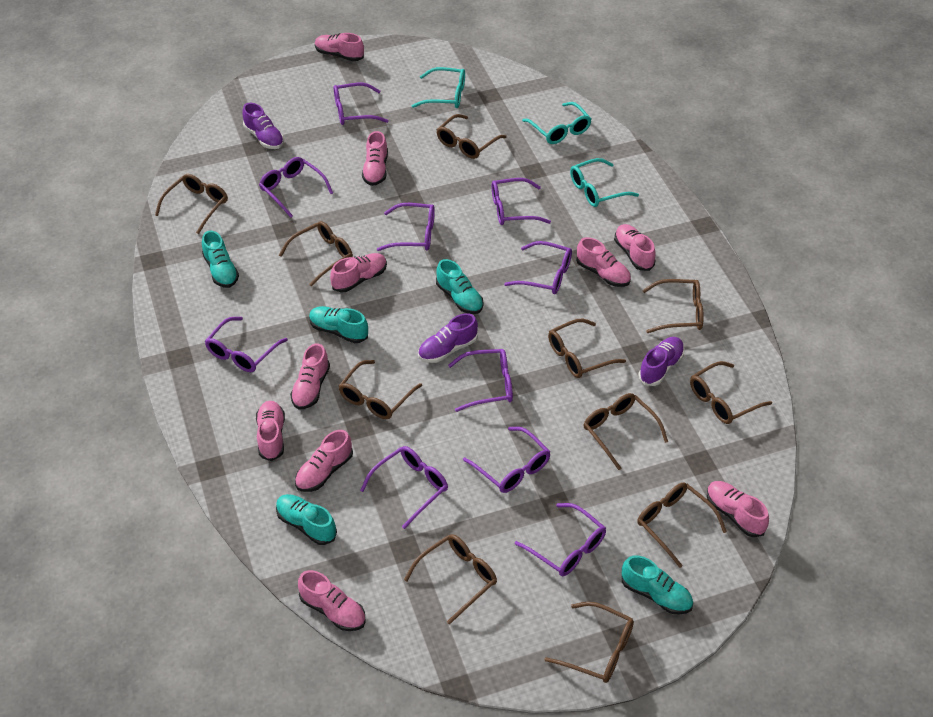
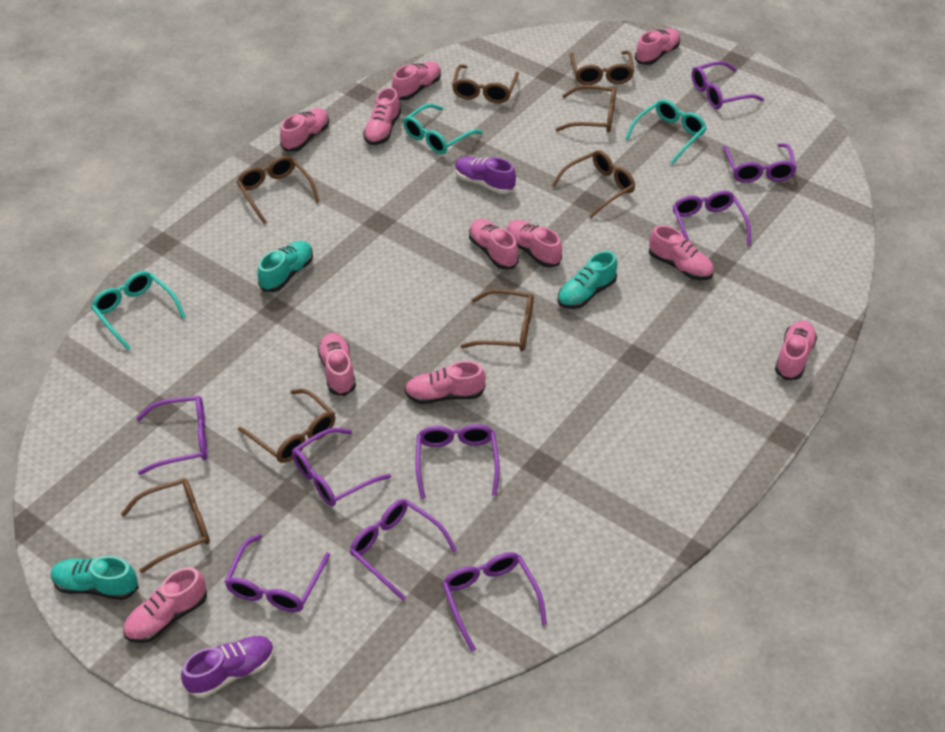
brown glasses: 11 -> 8
pink shoe: 10 -> 11
purple glasses: 10 -> 9
purple shoe: 3 -> 2
turquoise shoe: 5 -> 3

